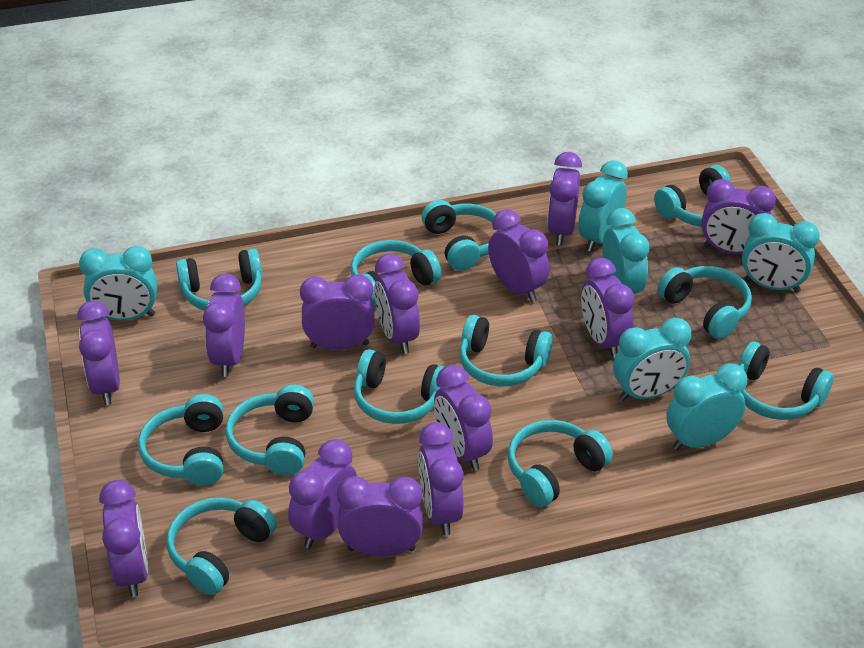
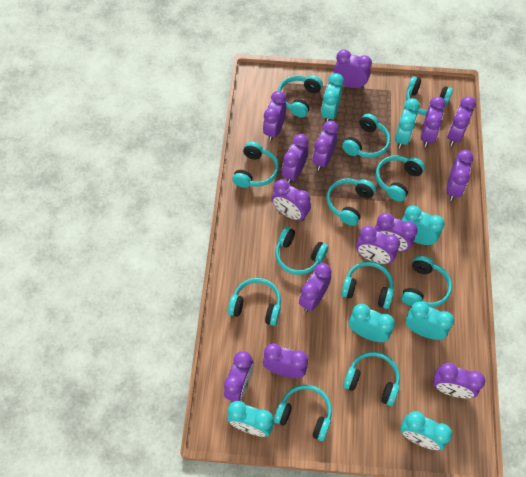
purple clock: 13 -> 14
turquoise clock: 6 -> 7

